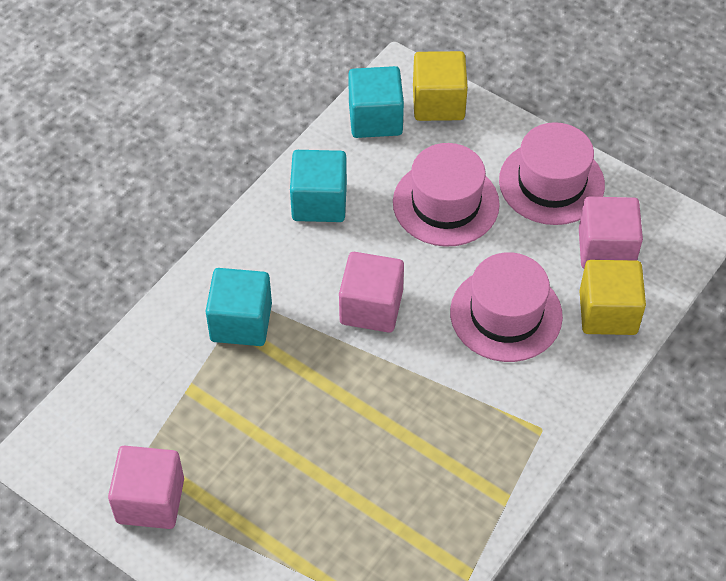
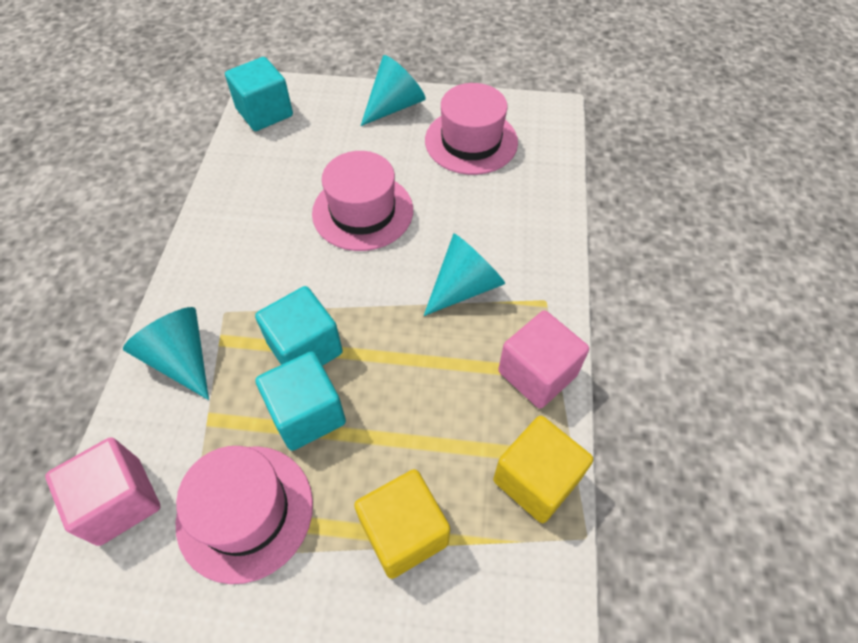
pink cube: 3 -> 2
turquoise cone: 0 -> 3

